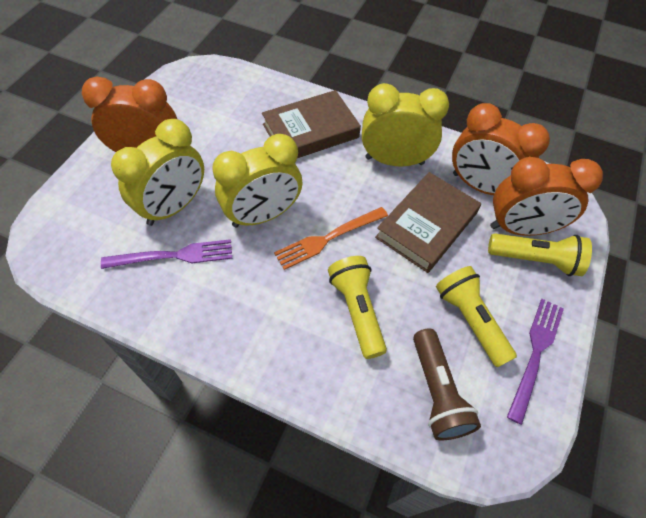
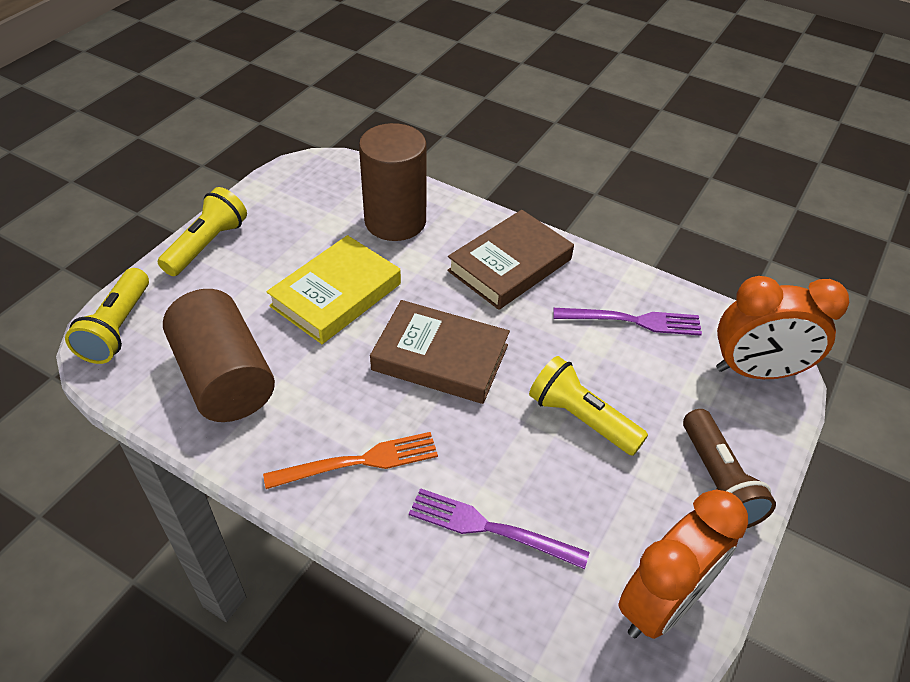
brown cylinder: 0 -> 2
orange clock: 3 -> 2
yellow book: 0 -> 1
yellow clock: 3 -> 0

